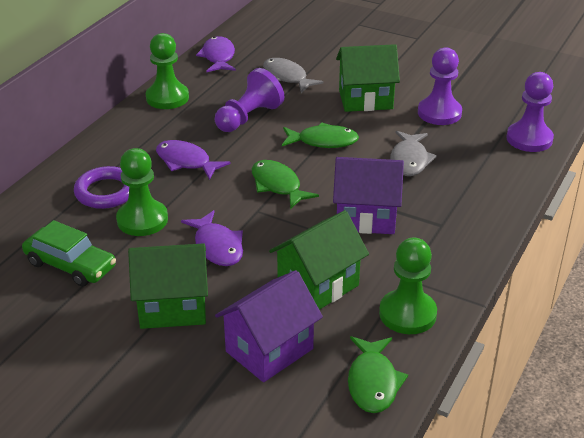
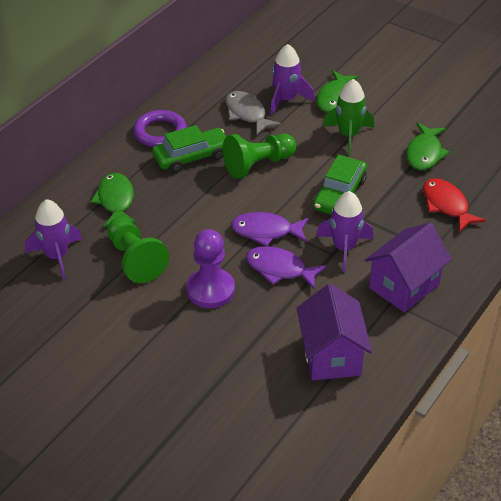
green car: 1 -> 2
green house: 3 -> 0
green pawn: 3 -> 2
green rocket: 0 -> 1
grey fish: 2 -> 1
purple fish: 3 -> 2
purple pawn: 3 -> 1
purple rocket: 0 -> 3
red fish: 0 -> 1

